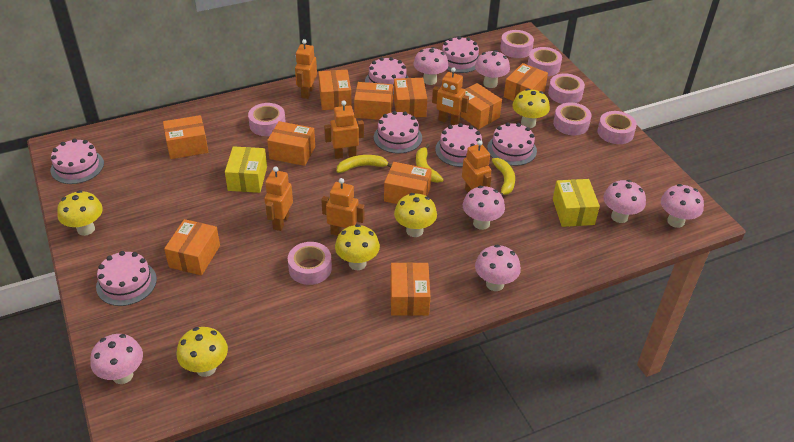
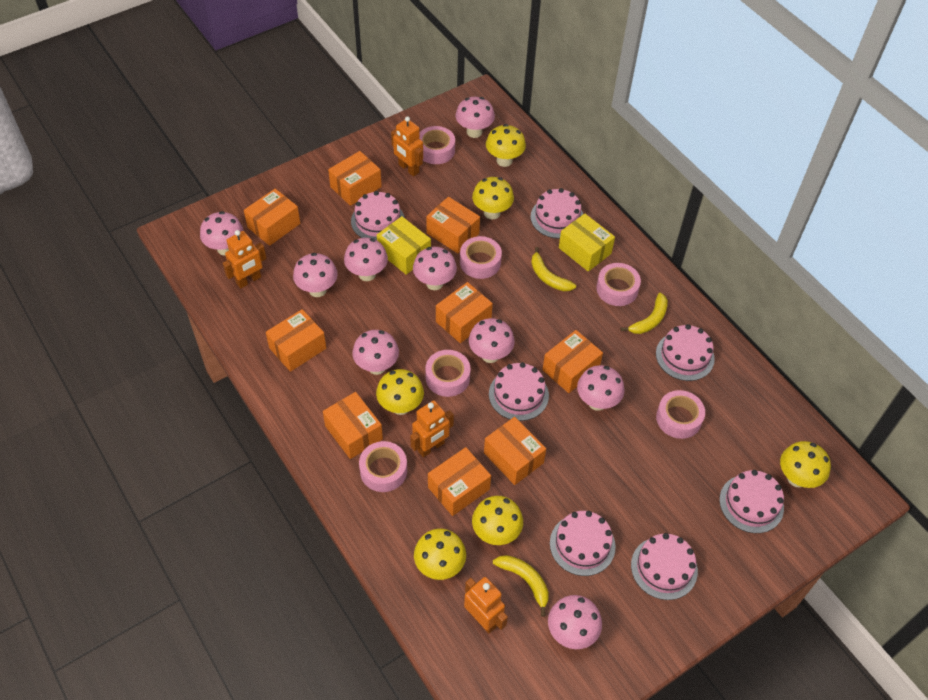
orange box: 10 -> 9
orange robot: 6 -> 4
pink mushroom: 7 -> 9
pink tape: 7 -> 6
yellow mushroom: 5 -> 6

